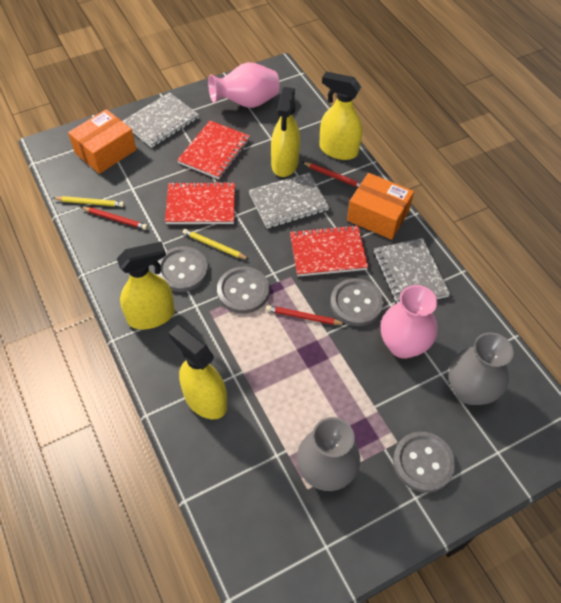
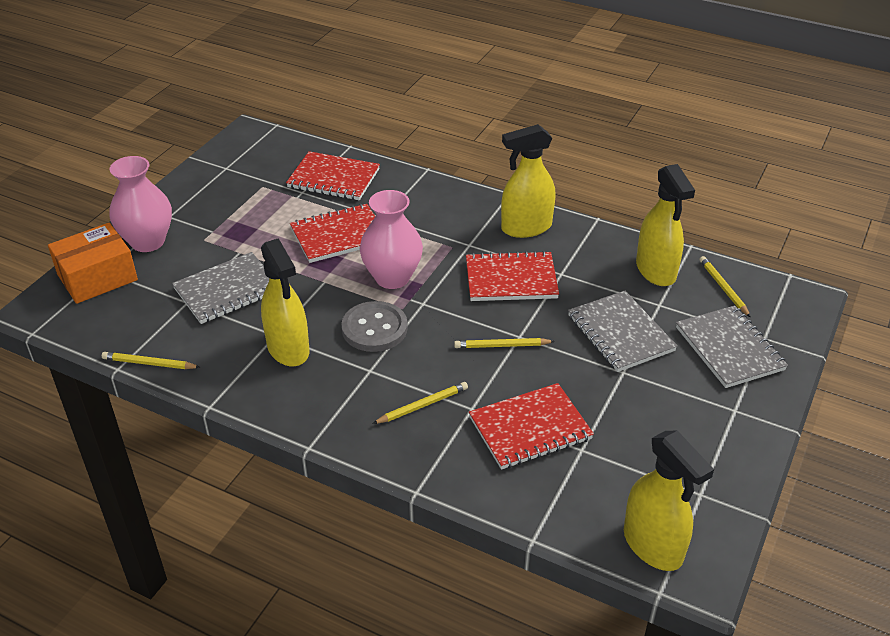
grey button: 4 -> 1
grey vase: 2 -> 0
orange box: 2 -> 1
red notebook: 3 -> 4
red pencil: 3 -> 0
yellow pencil: 2 -> 4

